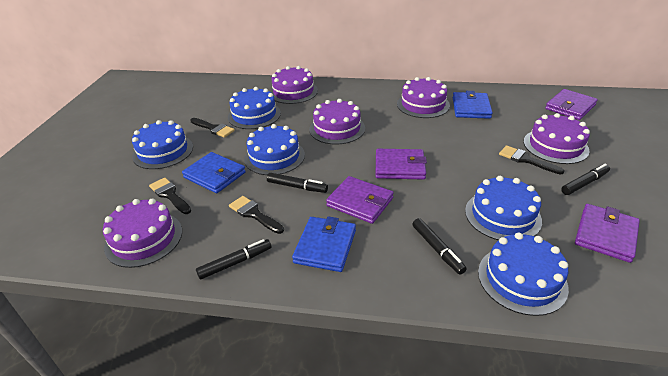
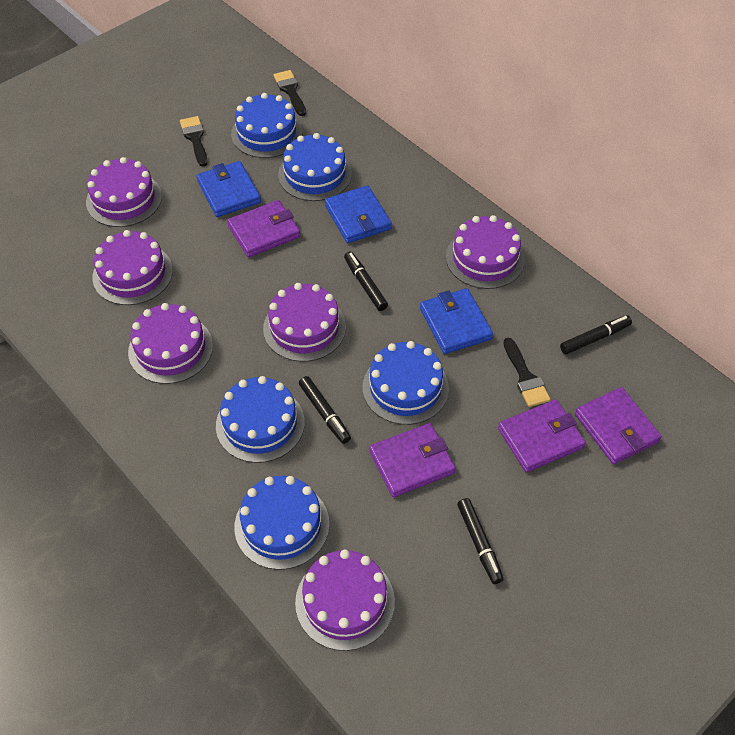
black brush: 4 -> 3
purple cake: 5 -> 6

